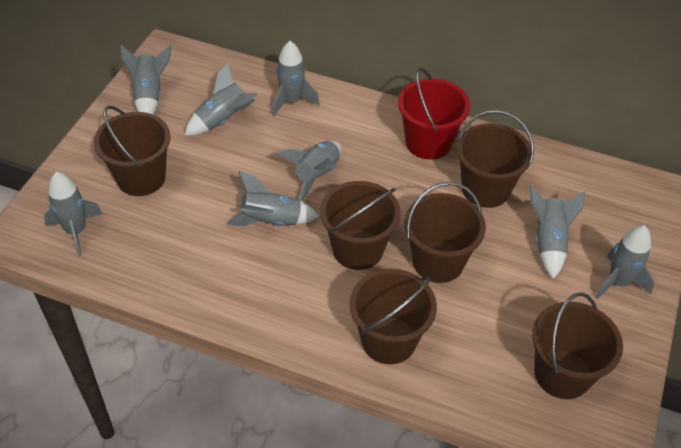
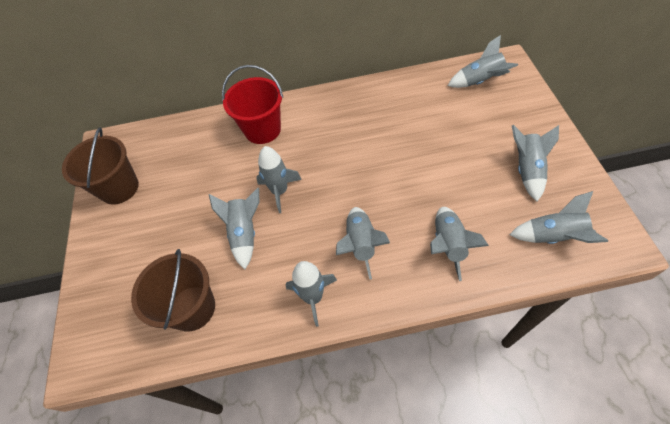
brown bucket: 6 -> 2

